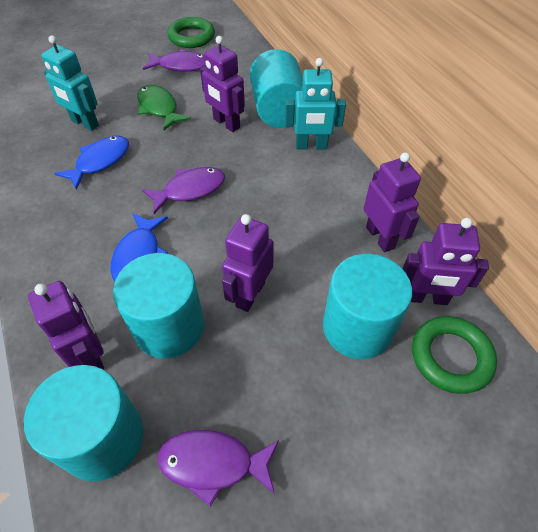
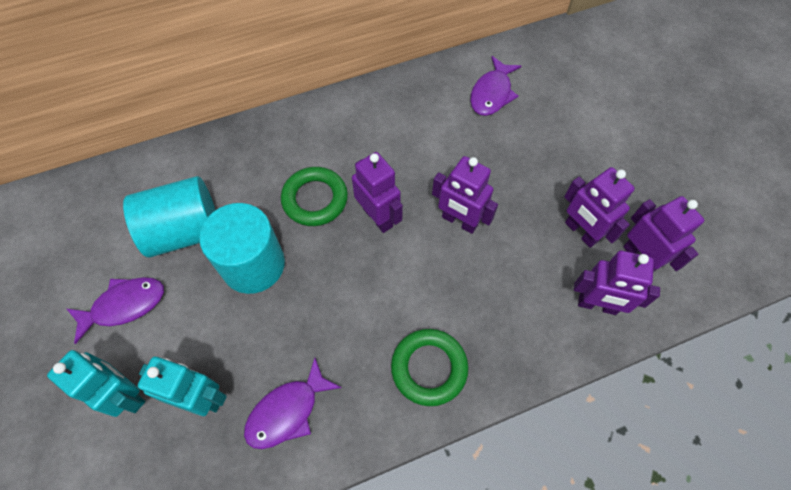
blue fish: 2 -> 0
green fish: 1 -> 0
turquoise cylinder: 4 -> 2

